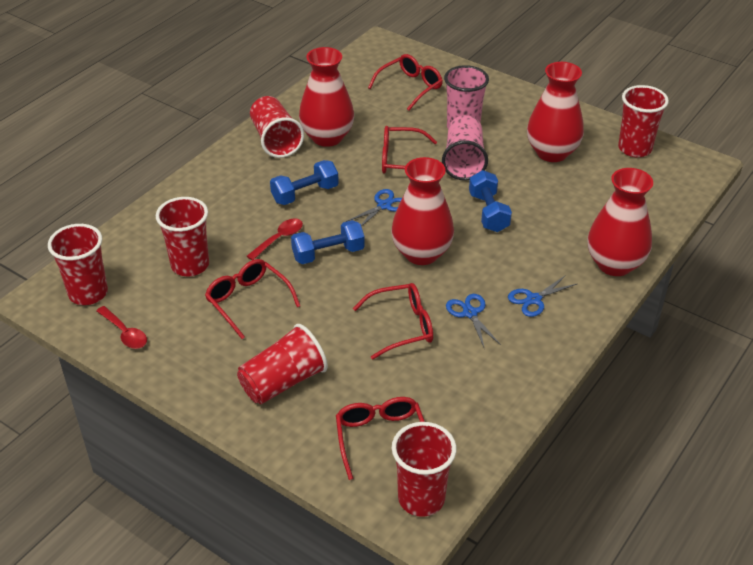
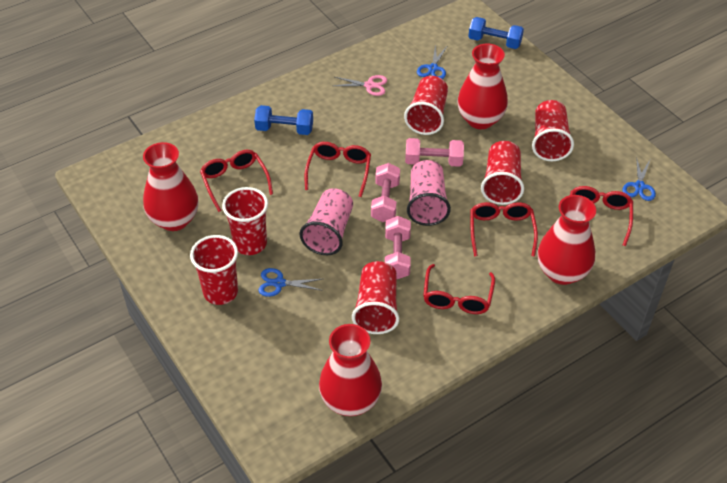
blue dumbbell: 3 -> 2
pink dumbbell: 0 -> 3
pink scissors: 0 -> 1
red spoon: 2 -> 0

